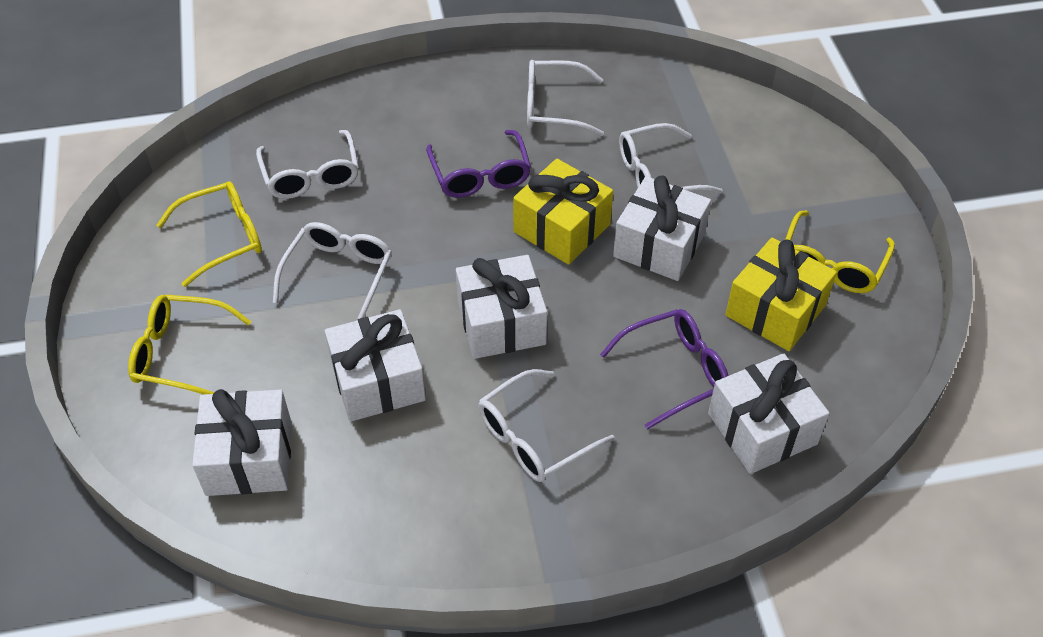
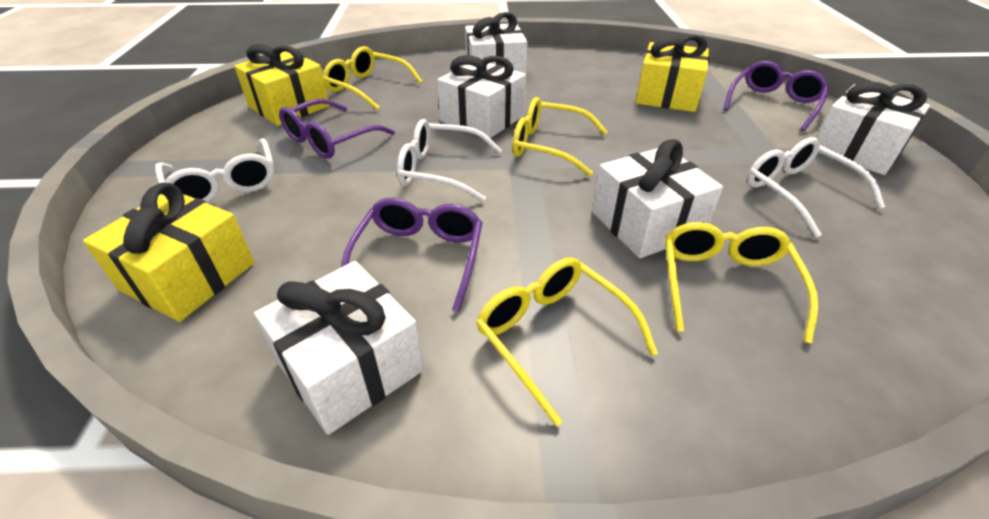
purple glasses: 2 -> 3
white glasses: 5 -> 3
yellow gift: 2 -> 3
yellow glasses: 3 -> 4

